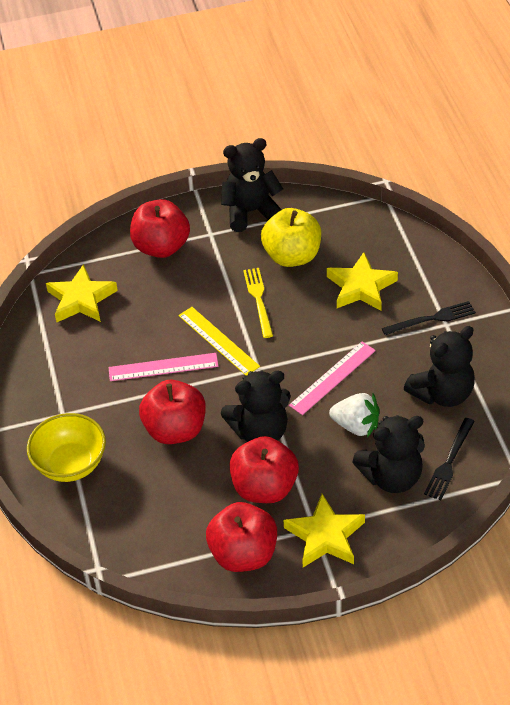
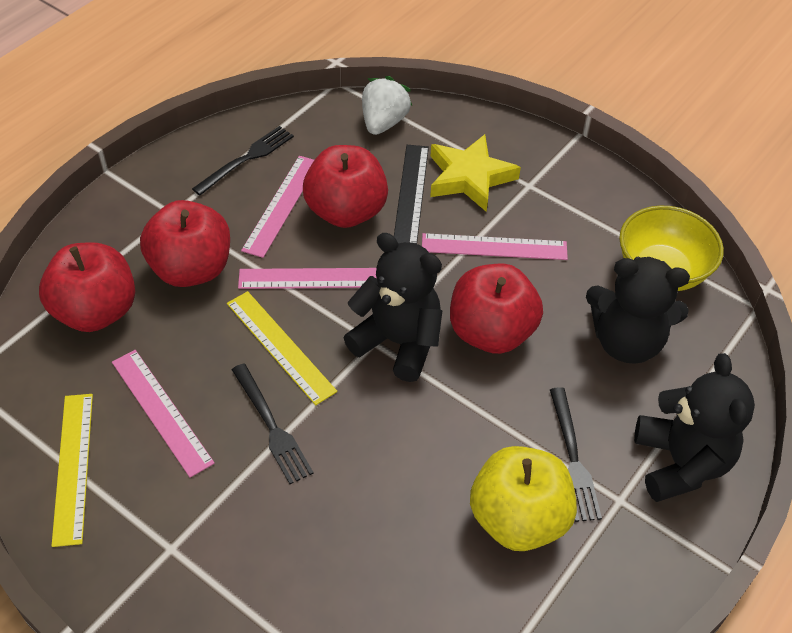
black fork: 2 -> 3
black ruler: 0 -> 1
black teddy bear: 4 -> 3
pink ruler: 2 -> 4
yellow fork: 1 -> 0
yellow ruler: 1 -> 2
yellow star: 3 -> 1

